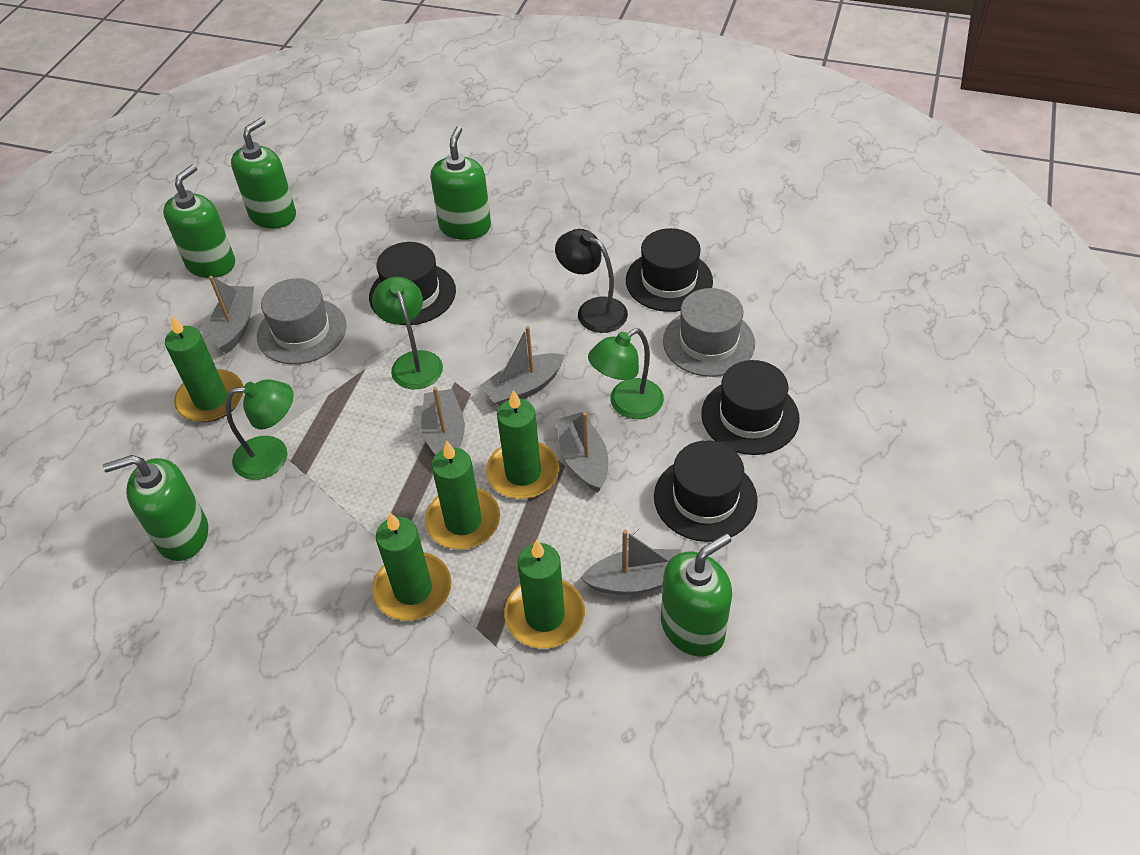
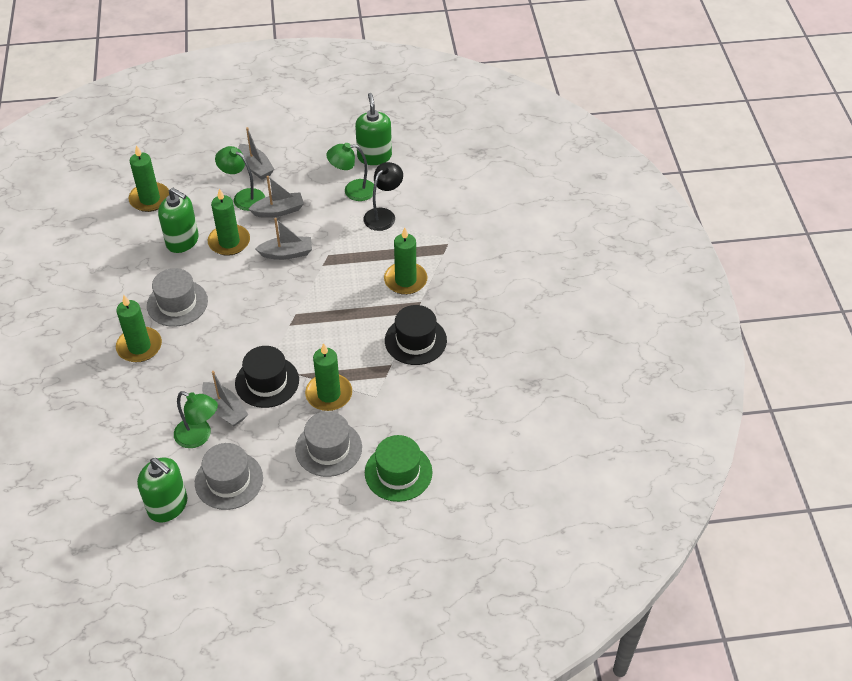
black hat: 4 -> 2
green hat: 0 -> 1
green soap dispenser: 5 -> 3
grey boat: 5 -> 4
grey hat: 2 -> 3

